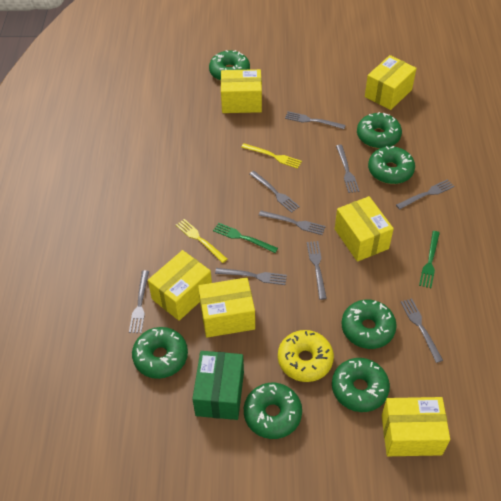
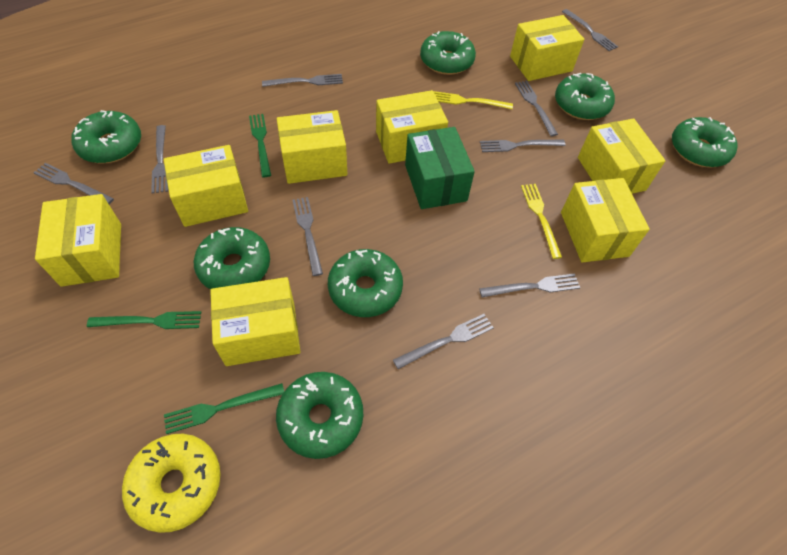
green fork: 2 -> 3
yellow box: 6 -> 8

